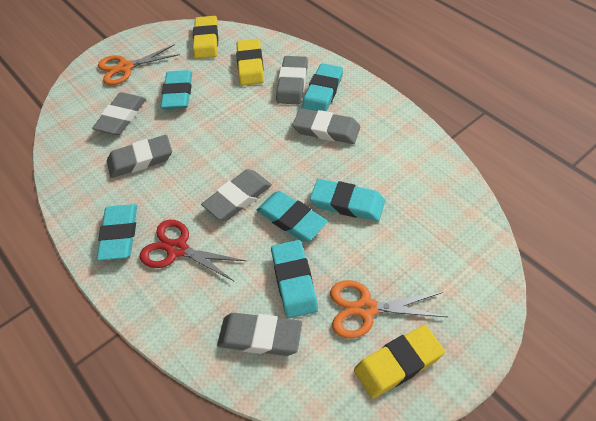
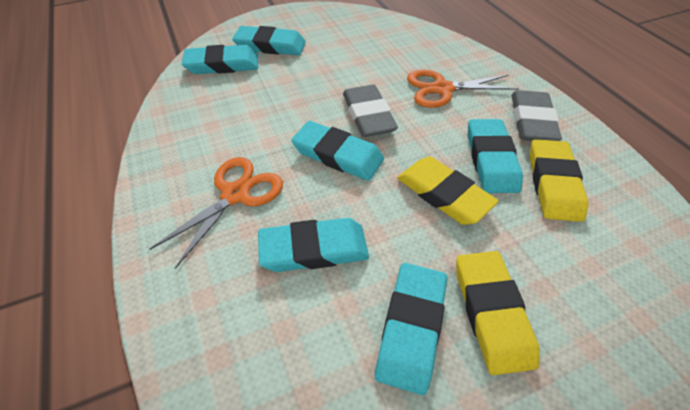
grey eraser: 6 -> 2
red scissors: 1 -> 0

